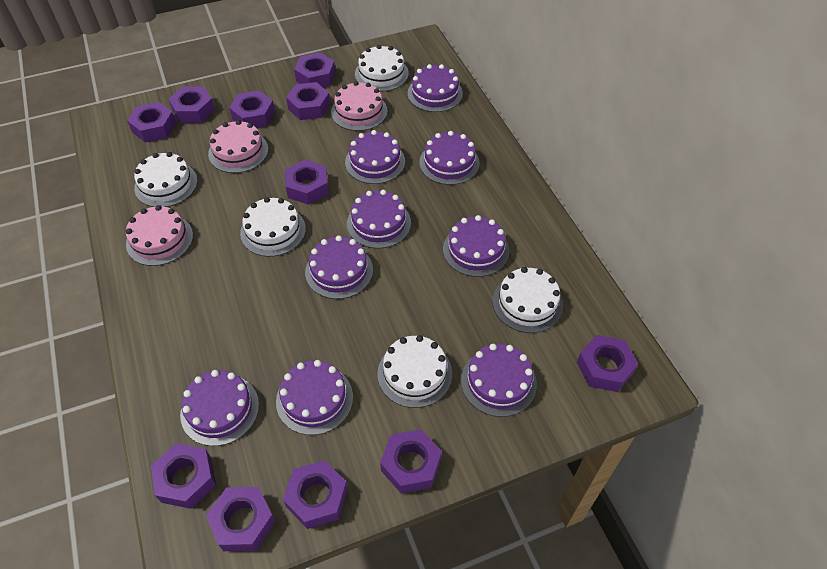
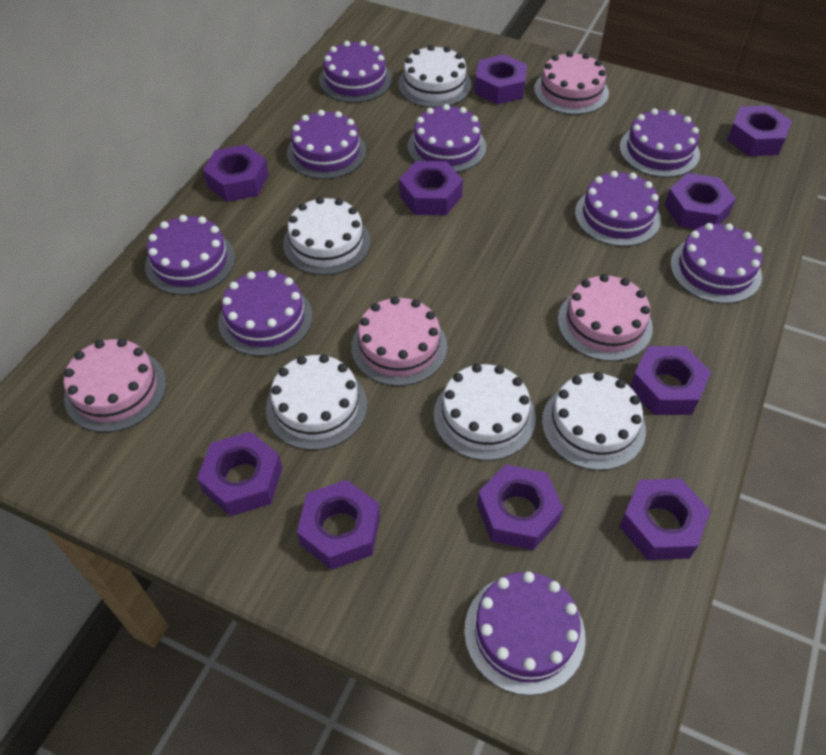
pink cake: 3 -> 4
purple nut: 11 -> 10

